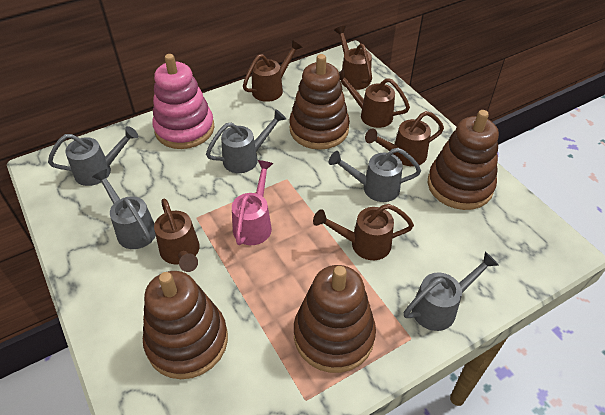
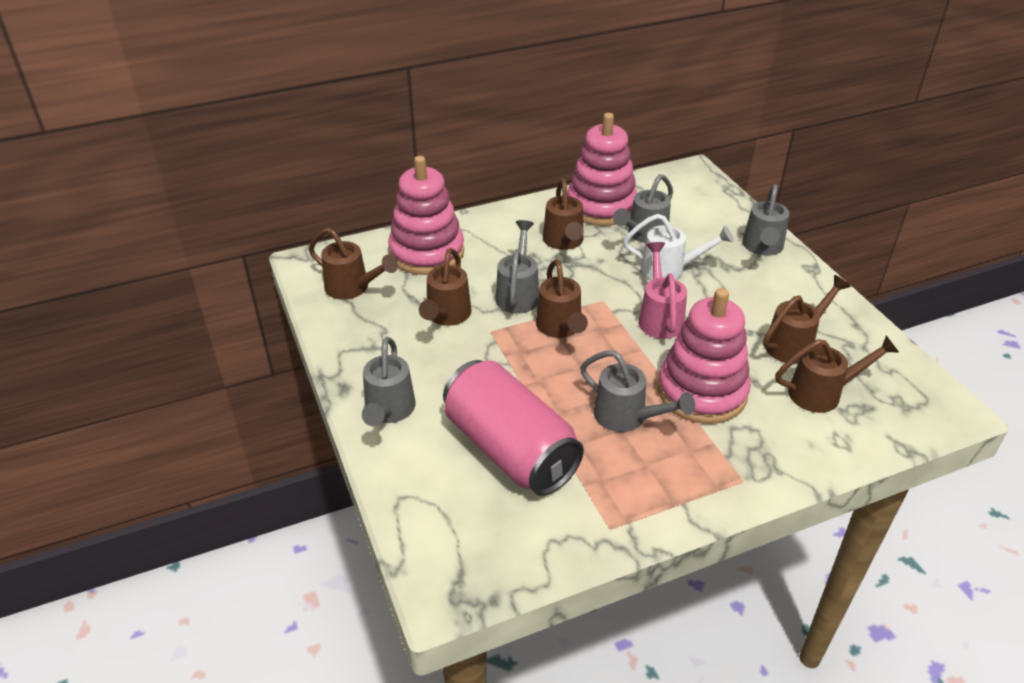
brown stacking toy: 4 -> 0
pink can: 0 -> 1
pink stacking toy: 1 -> 3
white watering can: 0 -> 1

